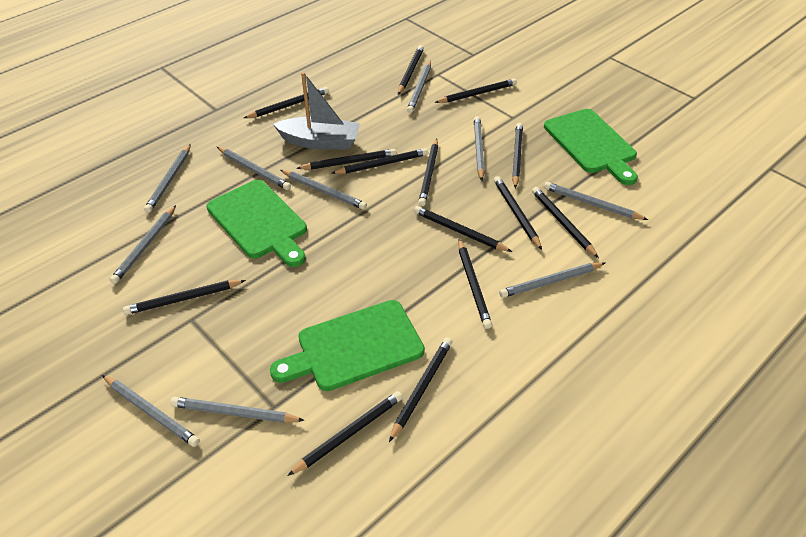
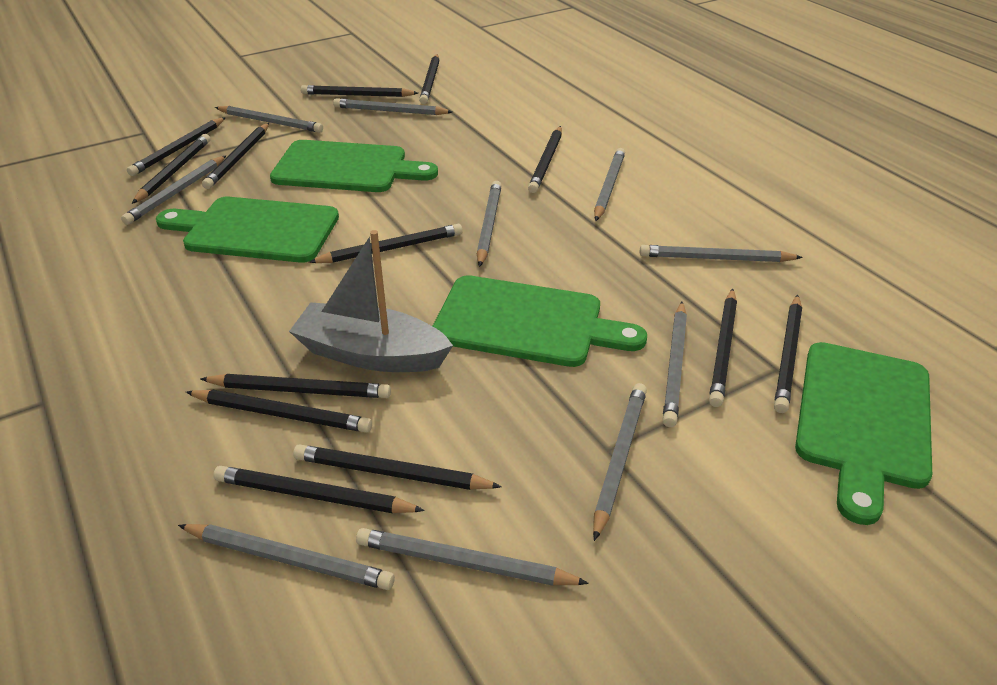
black pencil: 14 -> 13
green cutting board: 3 -> 4

